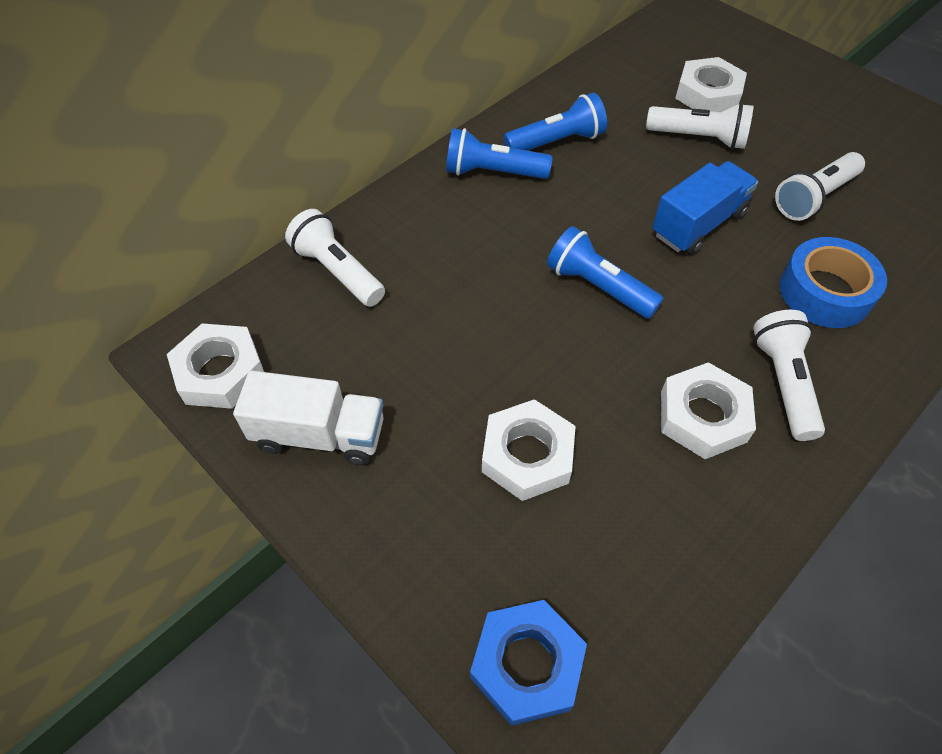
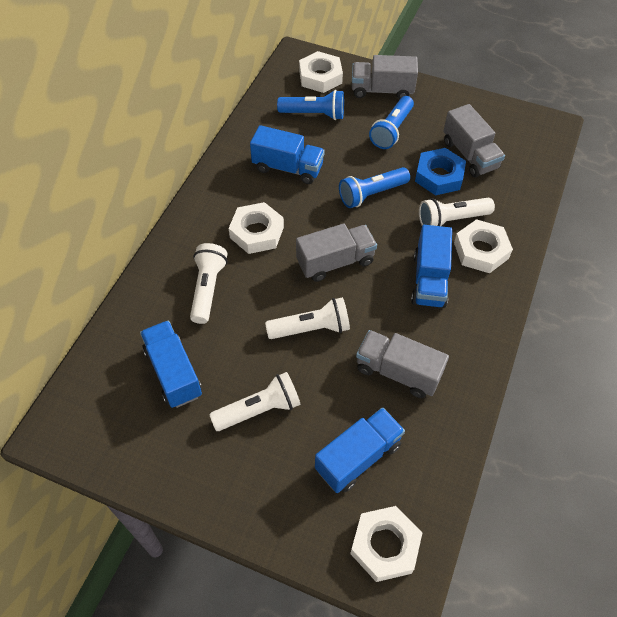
blue tape: 1 -> 0
blue truck: 1 -> 4
grey truck: 0 -> 4
white truck: 1 -> 0

